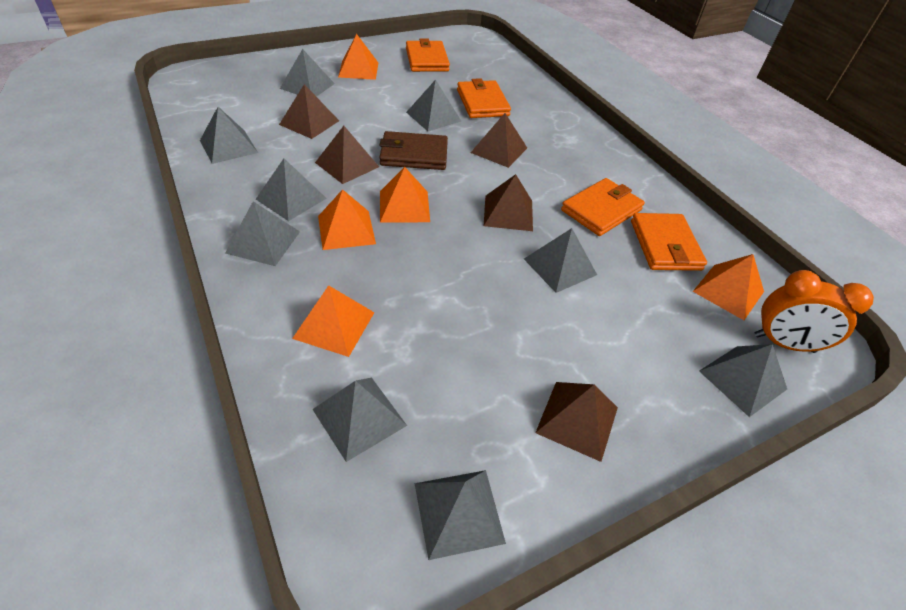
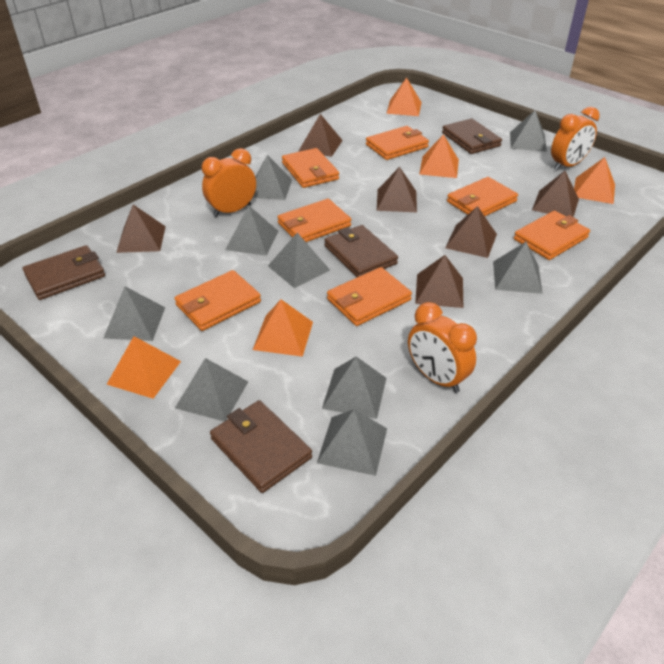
brown pyramid: 5 -> 6
brown wallet: 1 -> 4
orange clock: 1 -> 3
orange wallet: 4 -> 7

